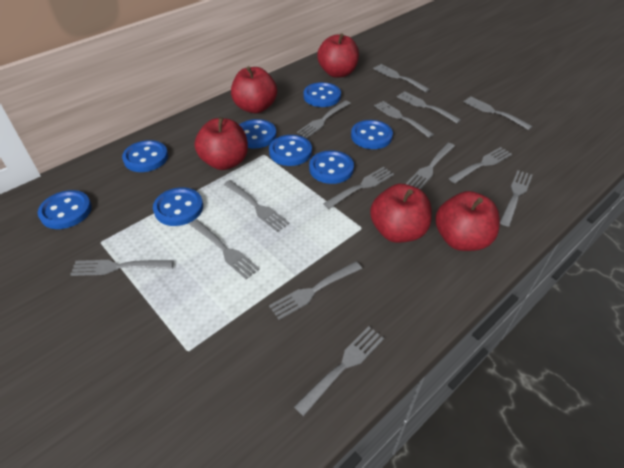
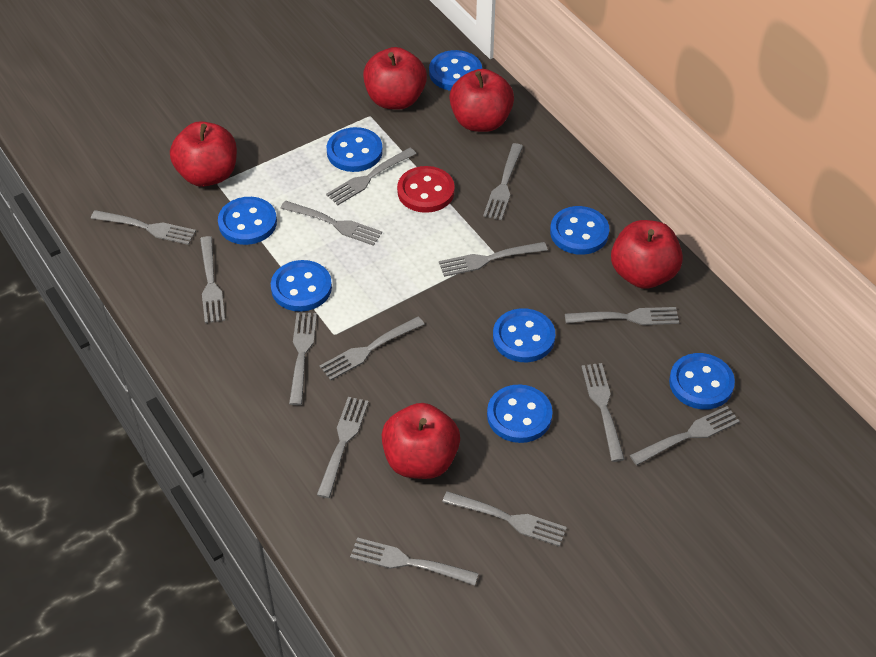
red button: 0 -> 1

